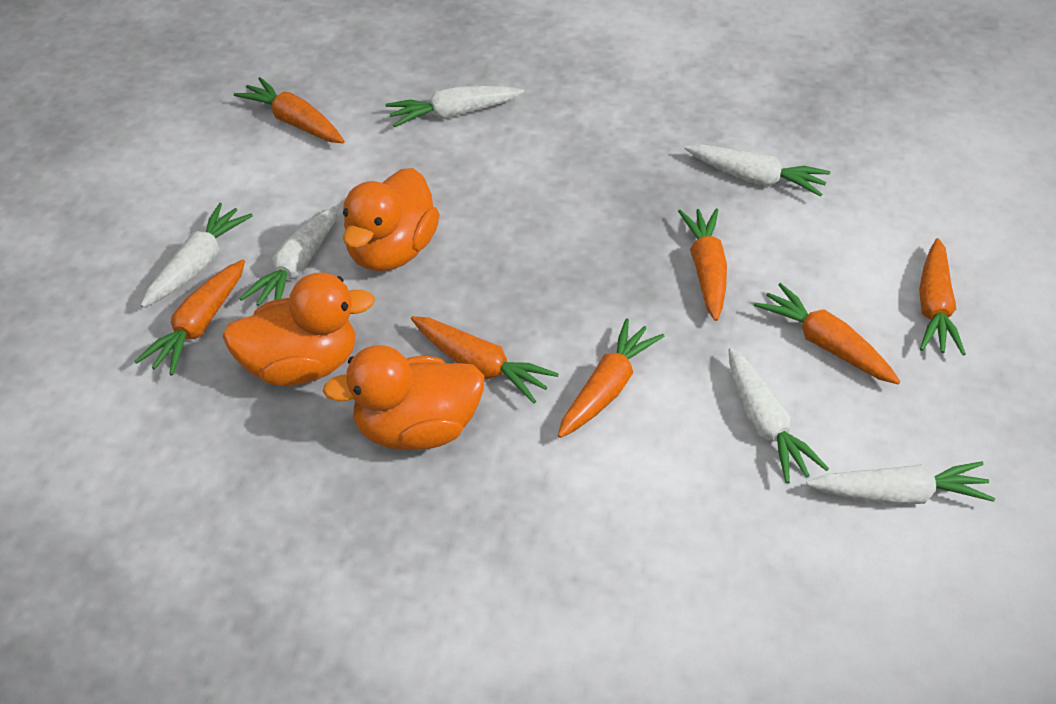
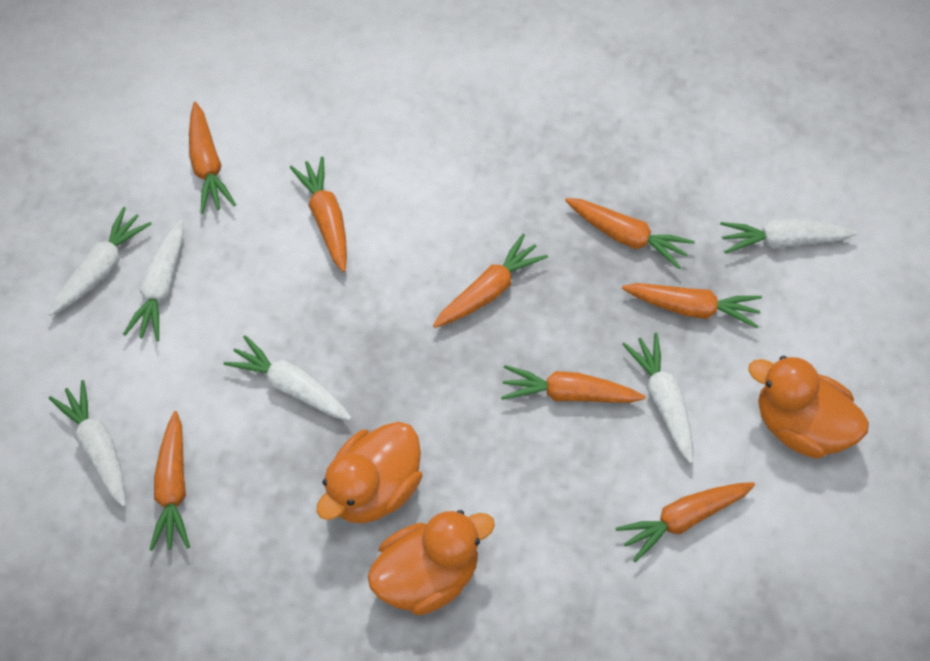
orange carrot: 7 -> 8

